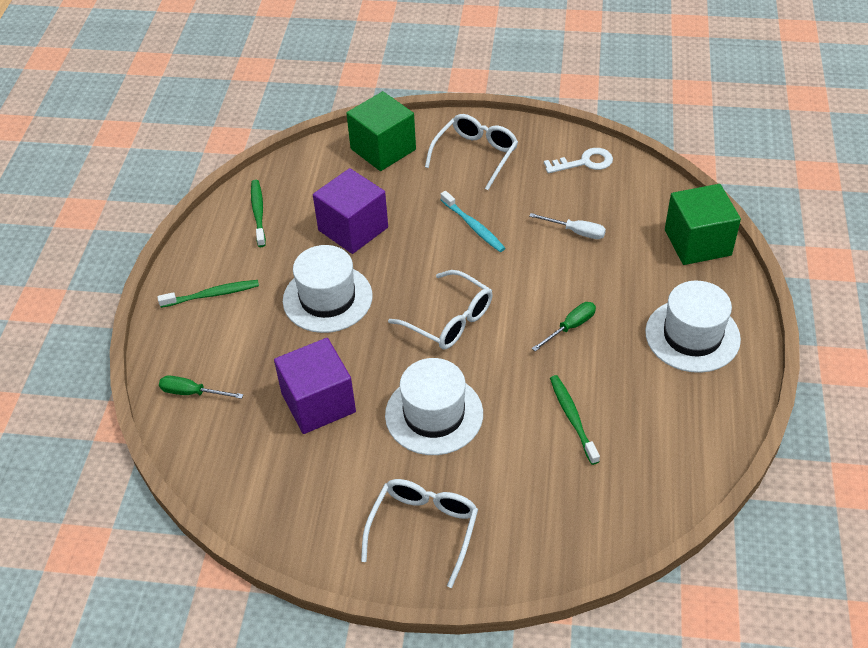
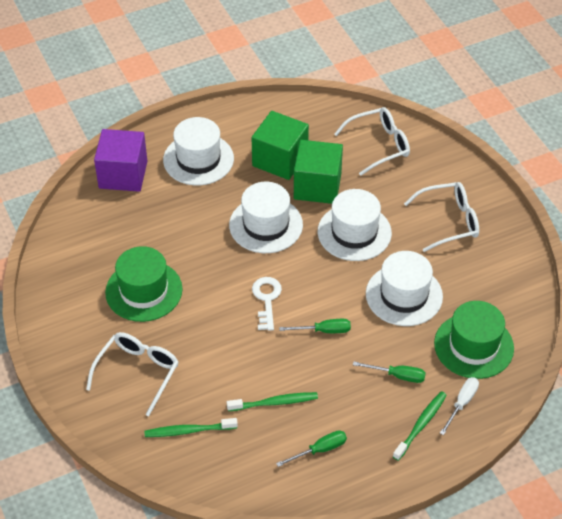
green hat: 0 -> 2
green screwdriver: 2 -> 3
purple cube: 2 -> 1
turquoise toothbrush: 1 -> 0
white hat: 3 -> 4

